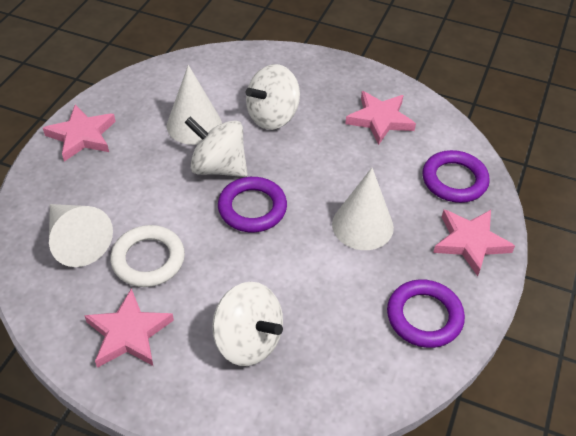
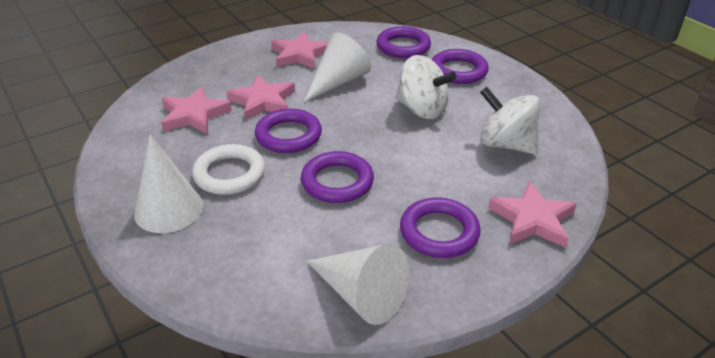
purple ring: 3 -> 5
white spinning top: 3 -> 2

